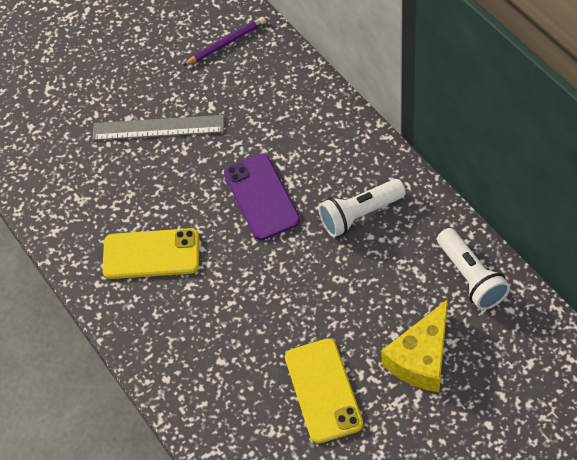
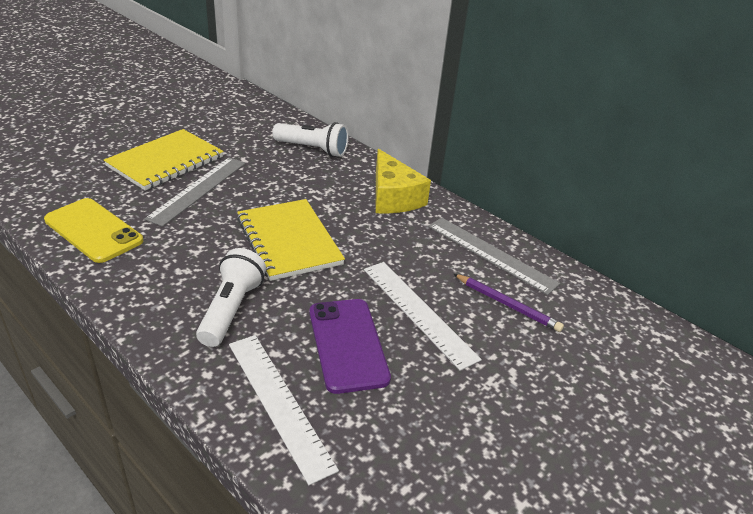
grey ruler: 1 -> 2
white ruler: 0 -> 2
yellow notebook: 0 -> 2
yellow phone: 2 -> 1

